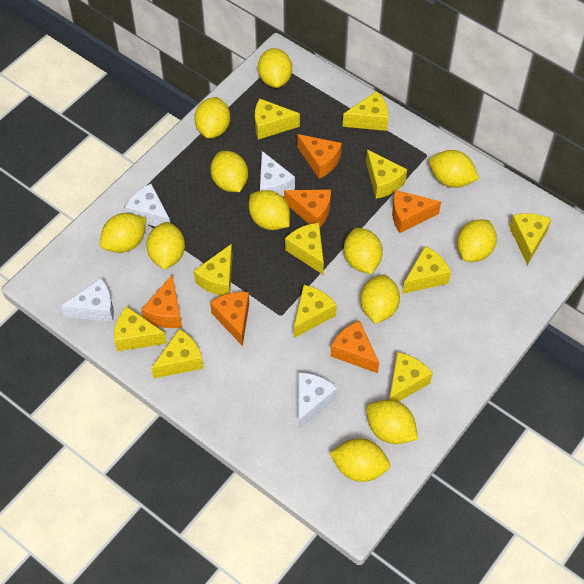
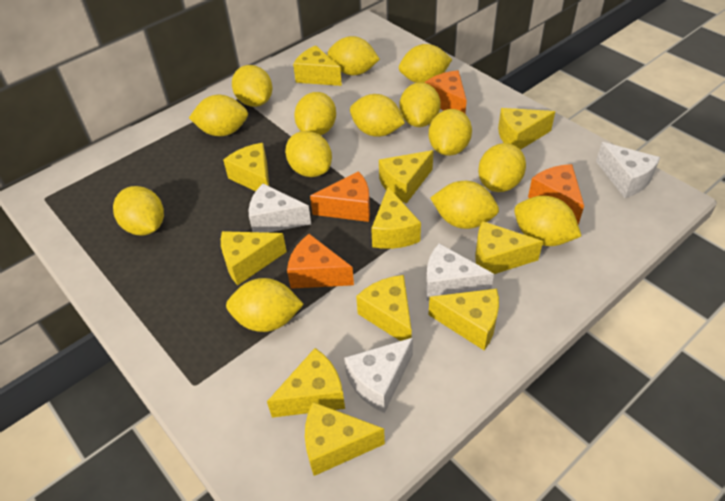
orange cheese: 6 -> 4
yellow lemon: 12 -> 14

